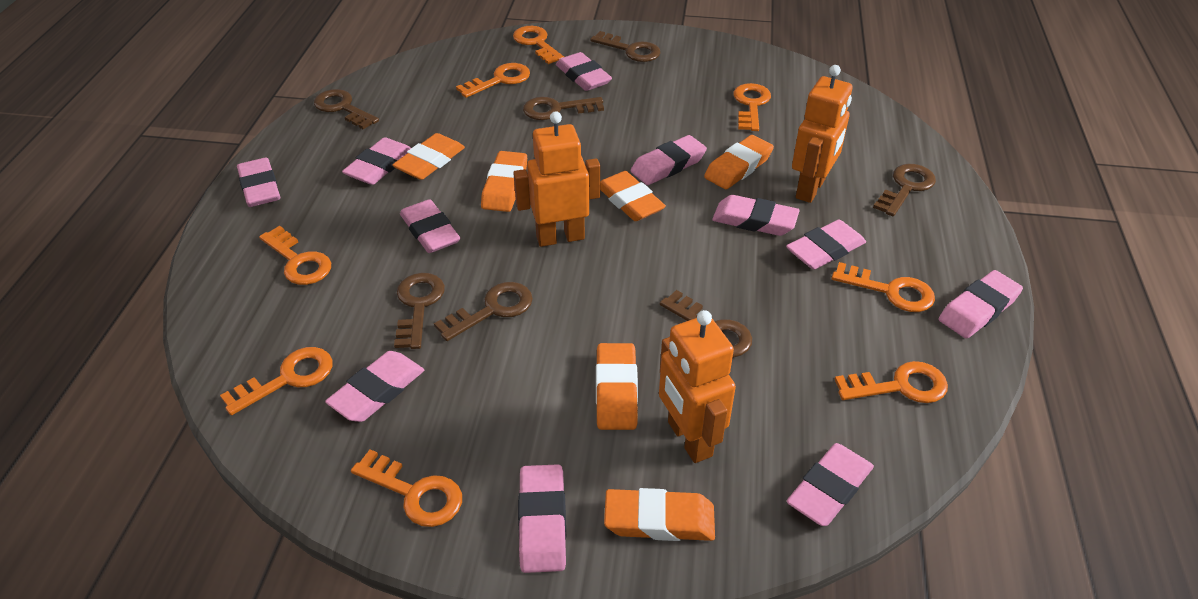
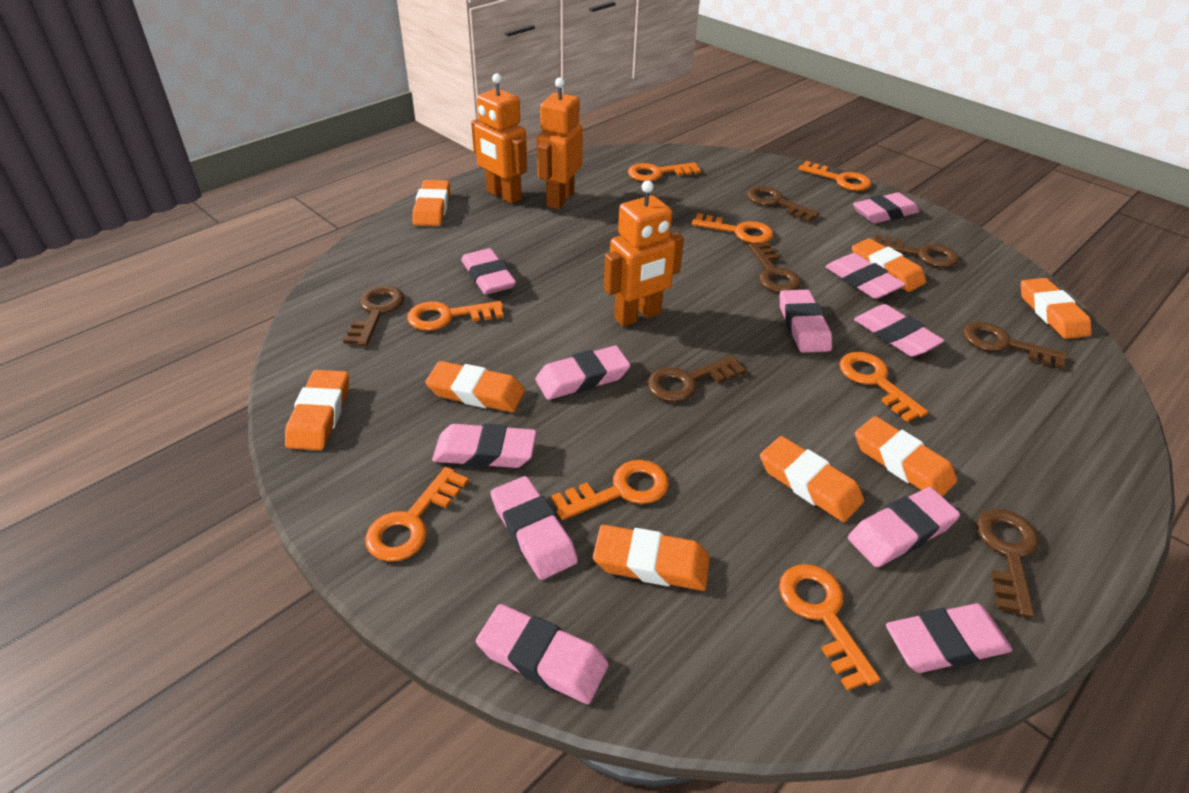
orange eraser: 6 -> 8

